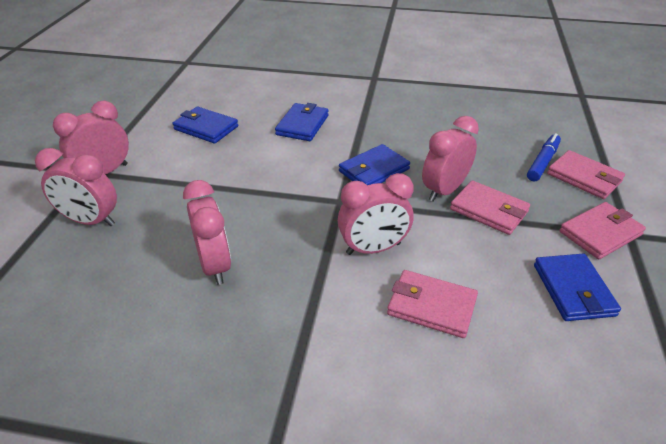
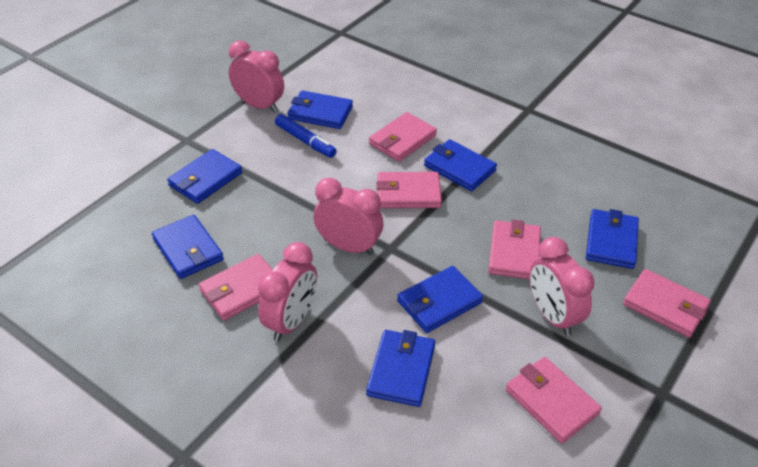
blue wallet: 4 -> 7
pink clock: 5 -> 4
pink wallet: 4 -> 6

